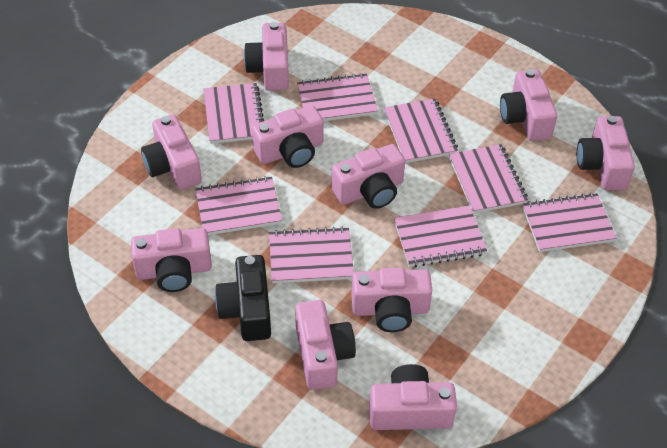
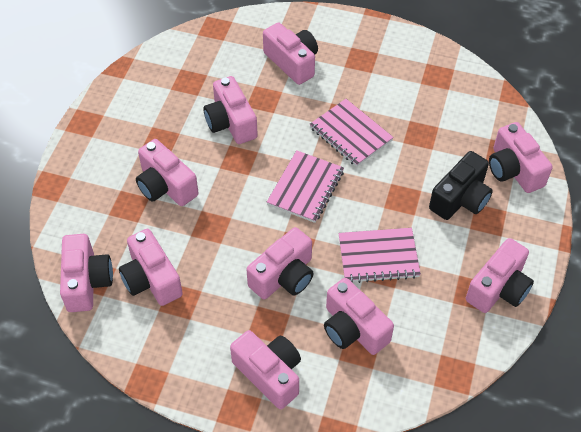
pink notebook: 8 -> 3

